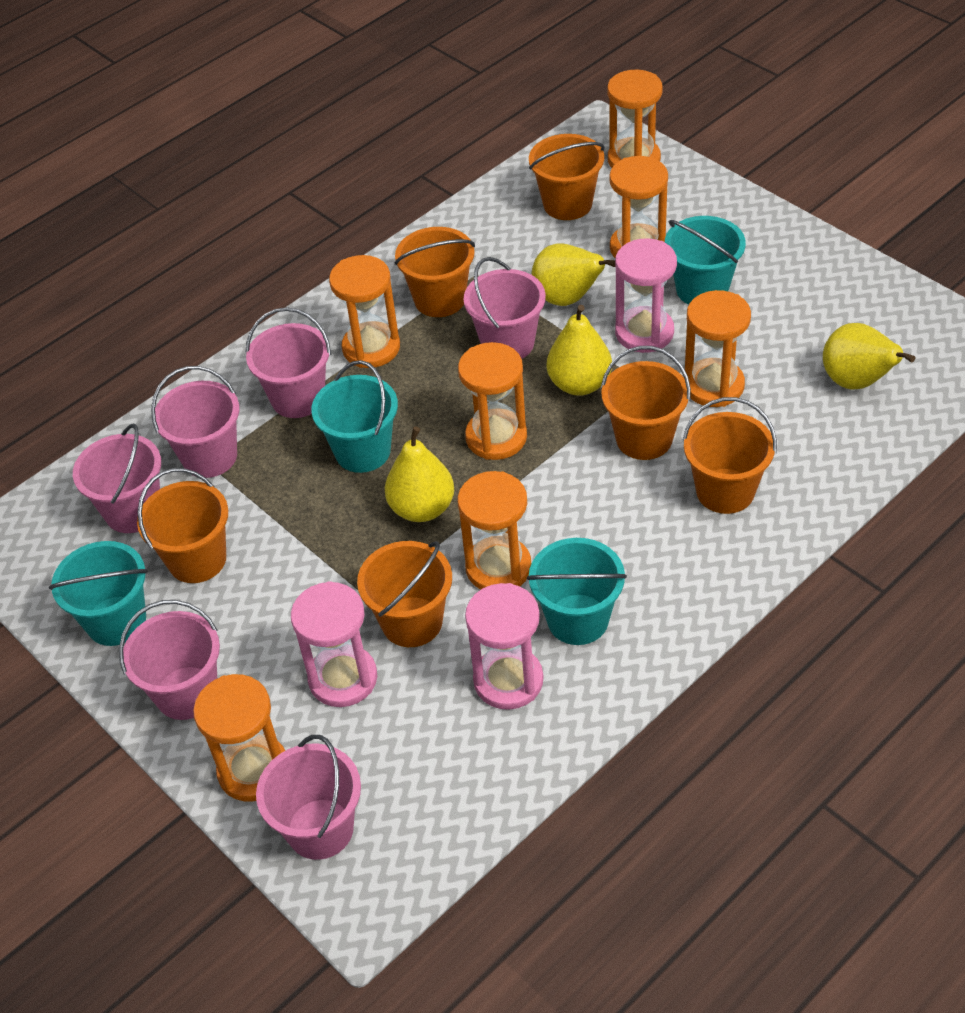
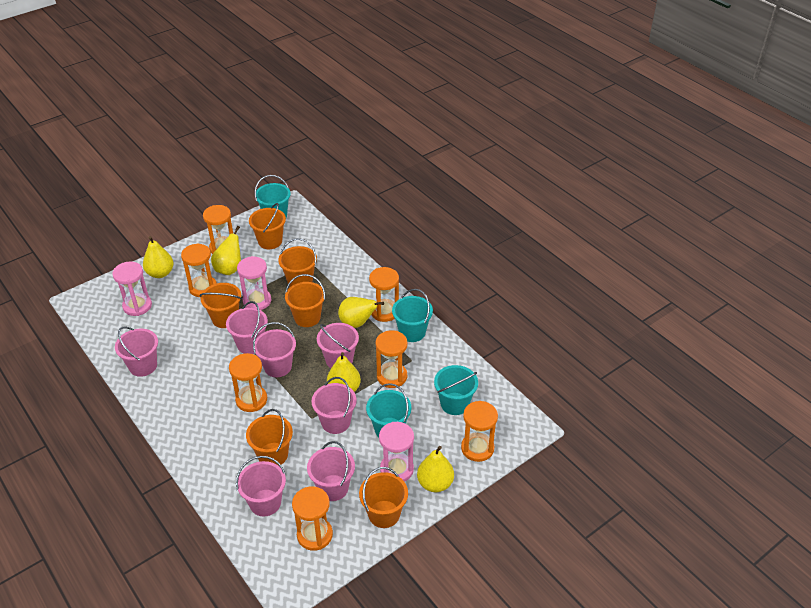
pink bucket: 6 -> 7
yellow pear: 4 -> 5

